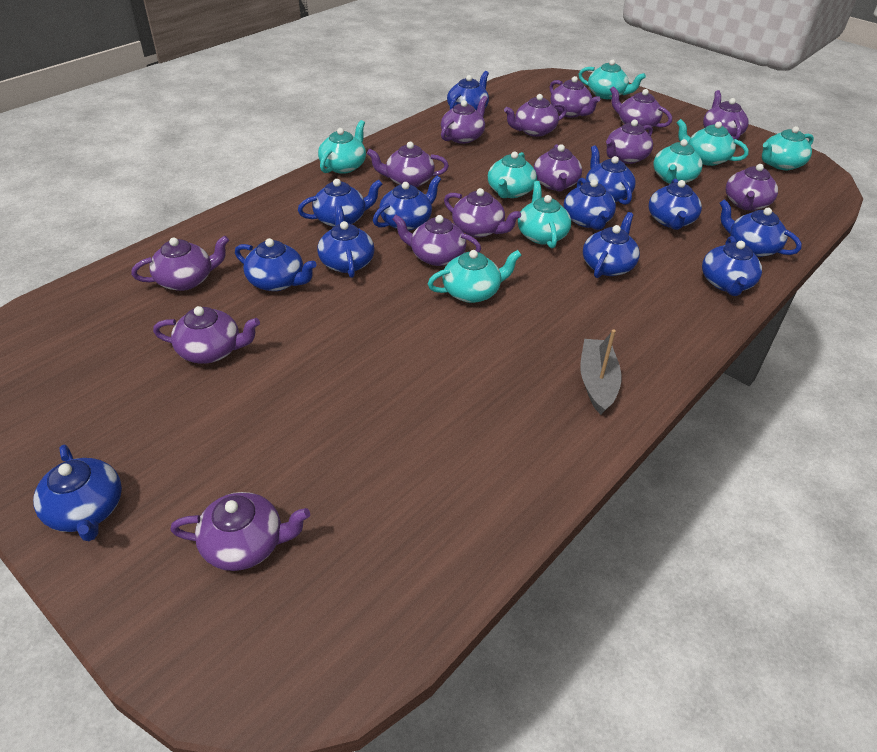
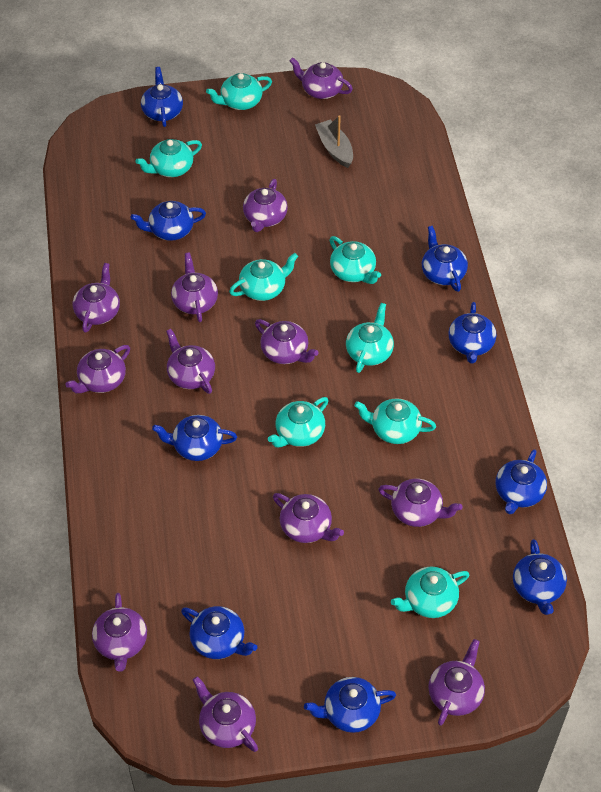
blue teapot: 12 -> 9
purple teapot: 14 -> 12

